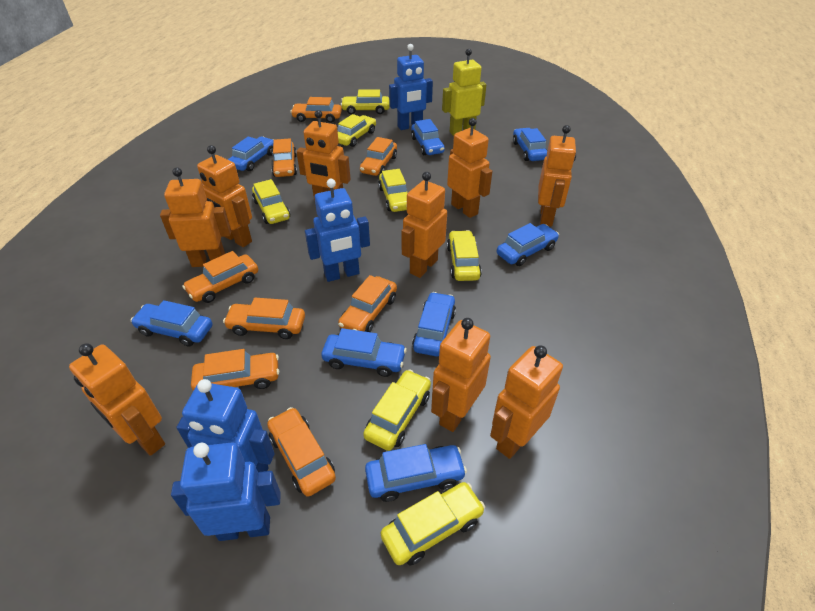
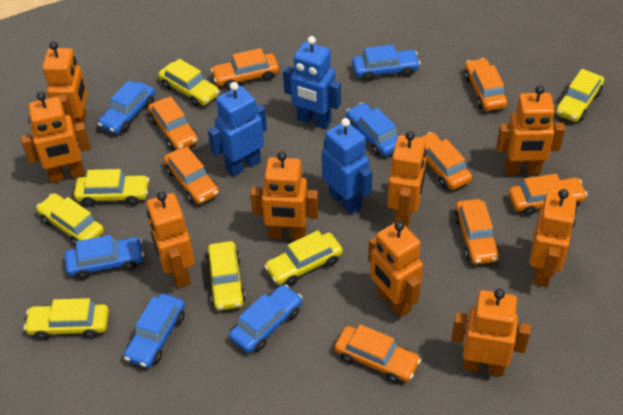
blue car: 8 -> 6
blue robot: 4 -> 3
yellow robot: 1 -> 0

